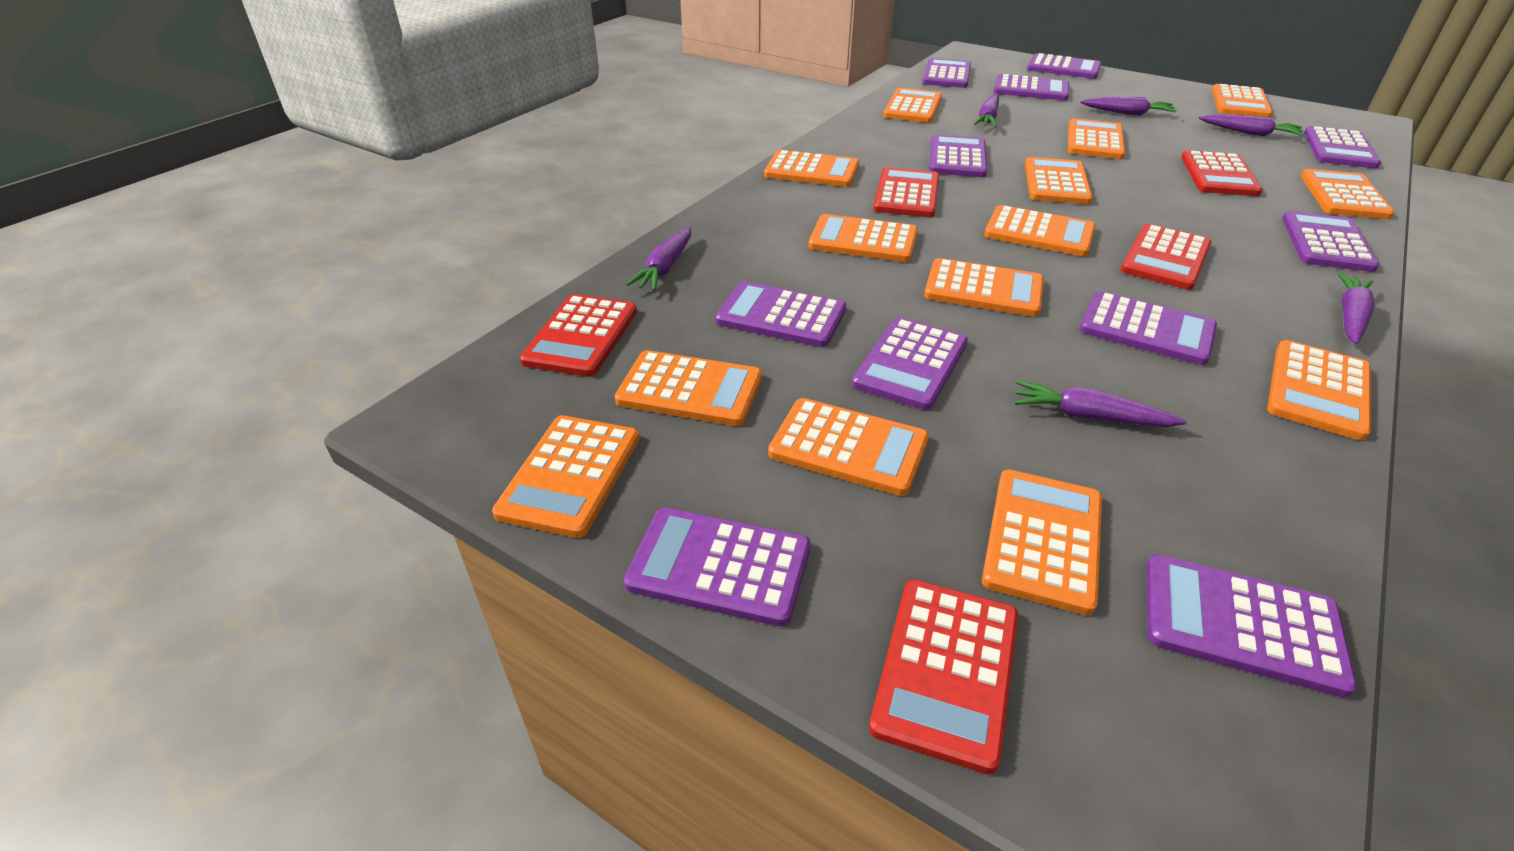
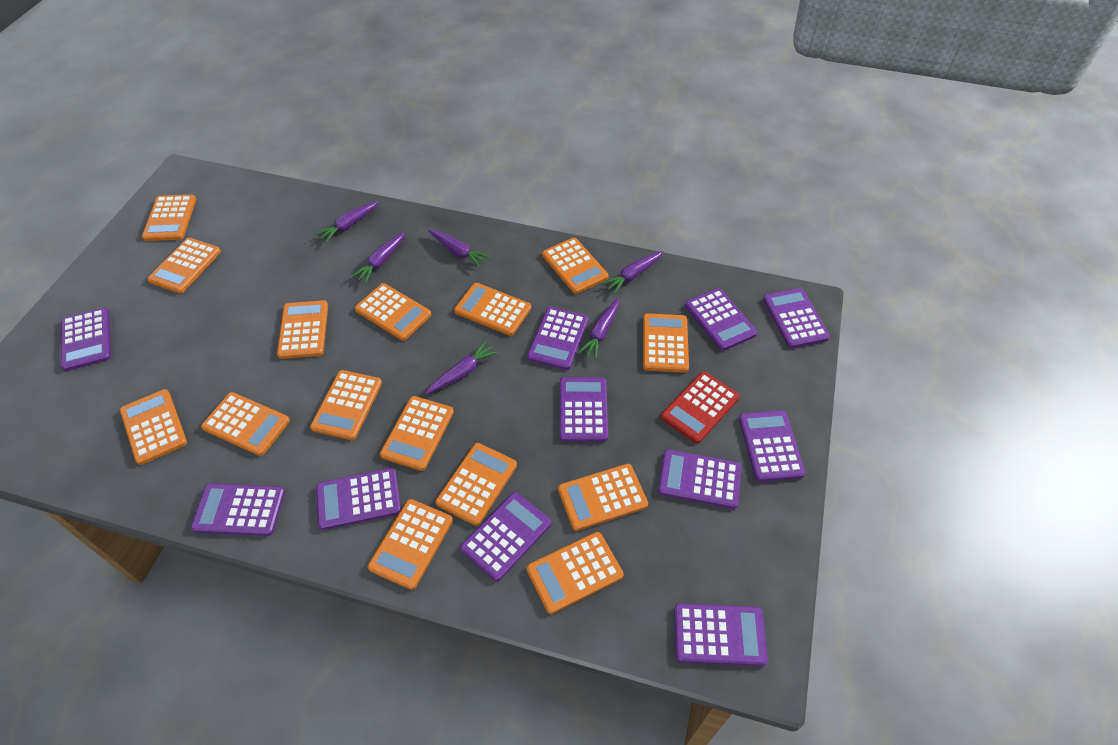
orange calculator: 14 -> 15
red calculator: 5 -> 1

